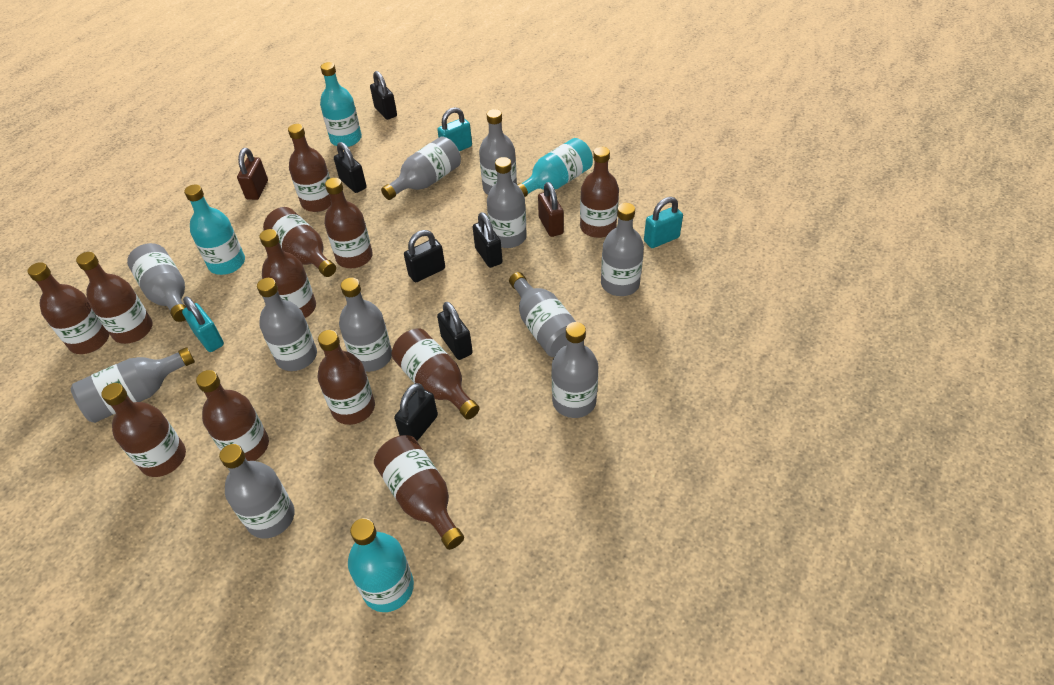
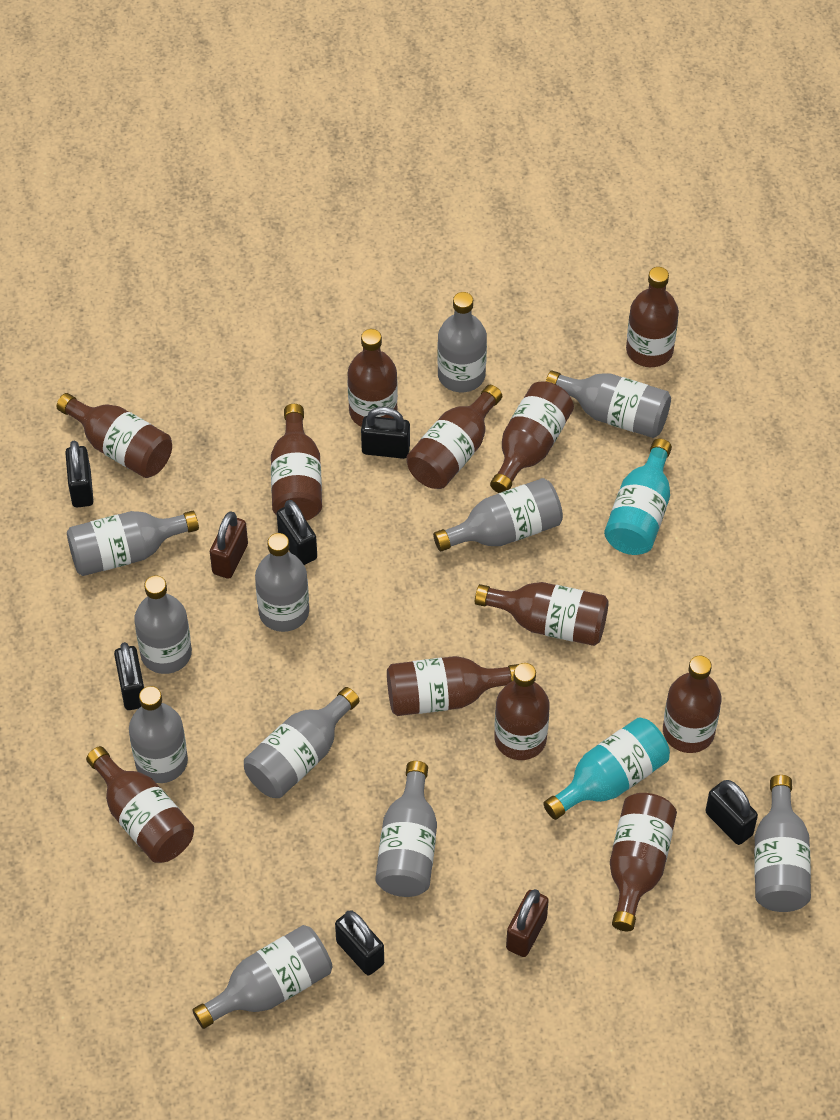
turquoise bottle: 4 -> 2
turquoise padlock: 3 -> 0

